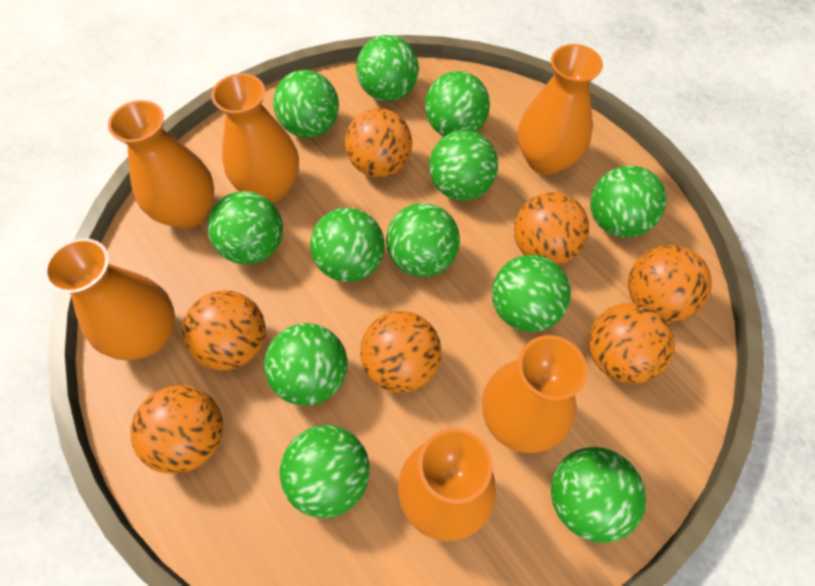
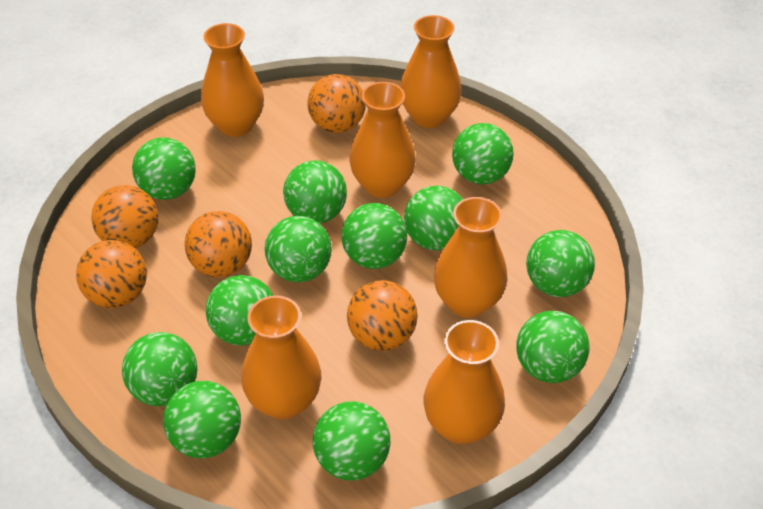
orange ball: 7 -> 5

